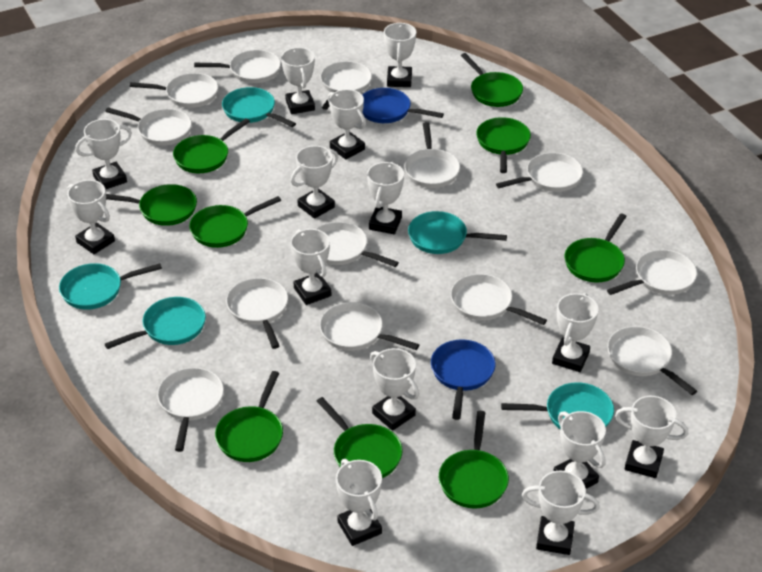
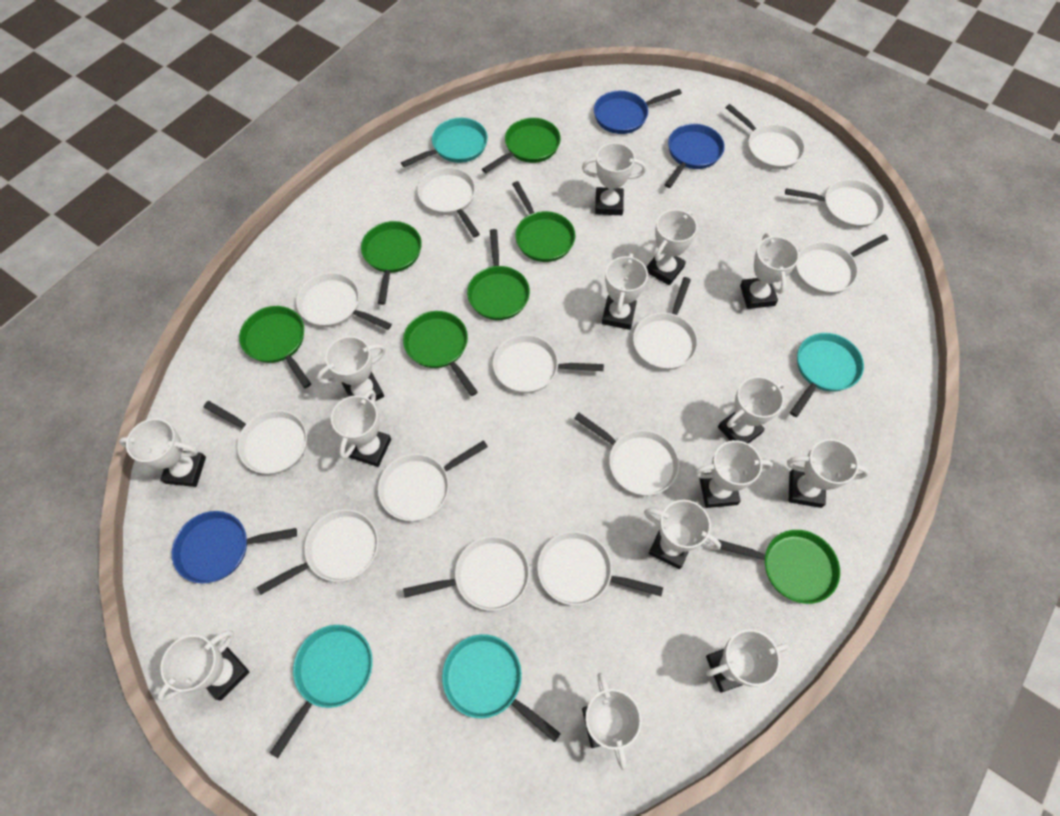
blue pan: 2 -> 3
green pan: 9 -> 7
turquoise pan: 5 -> 4

